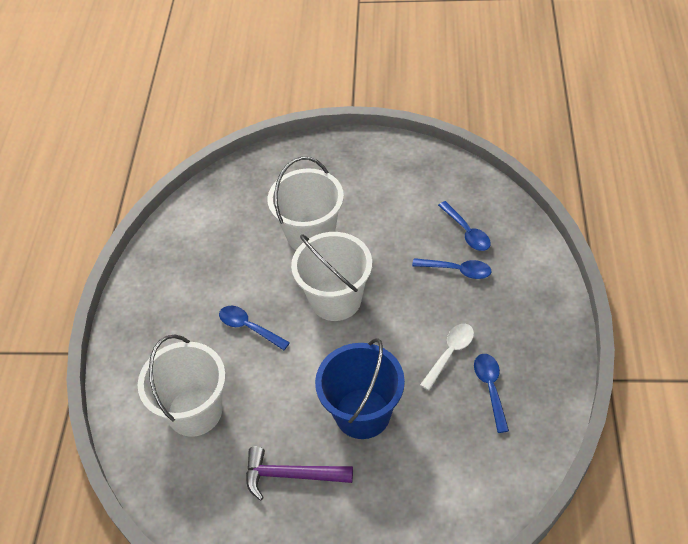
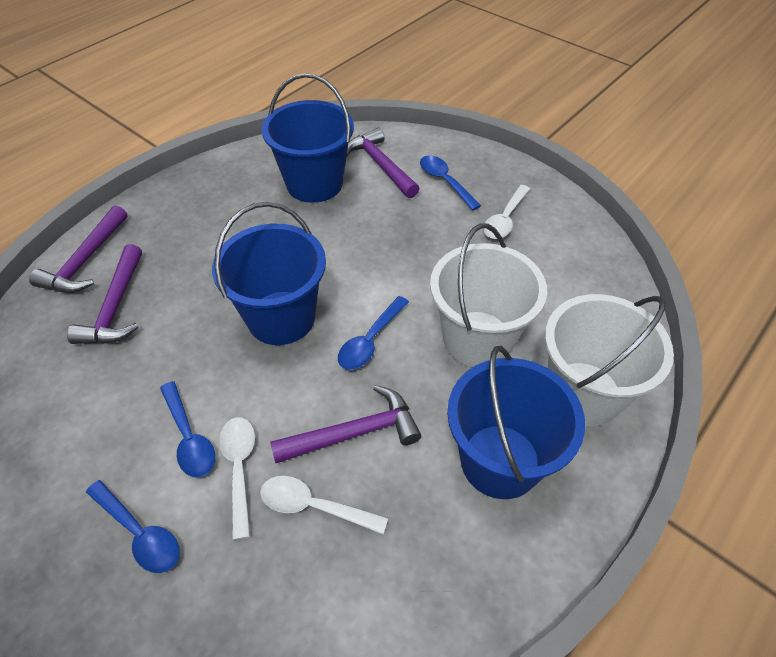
blue bucket: 1 -> 3
purple hammer: 1 -> 4
white bucket: 3 -> 2
white spoon: 1 -> 3

